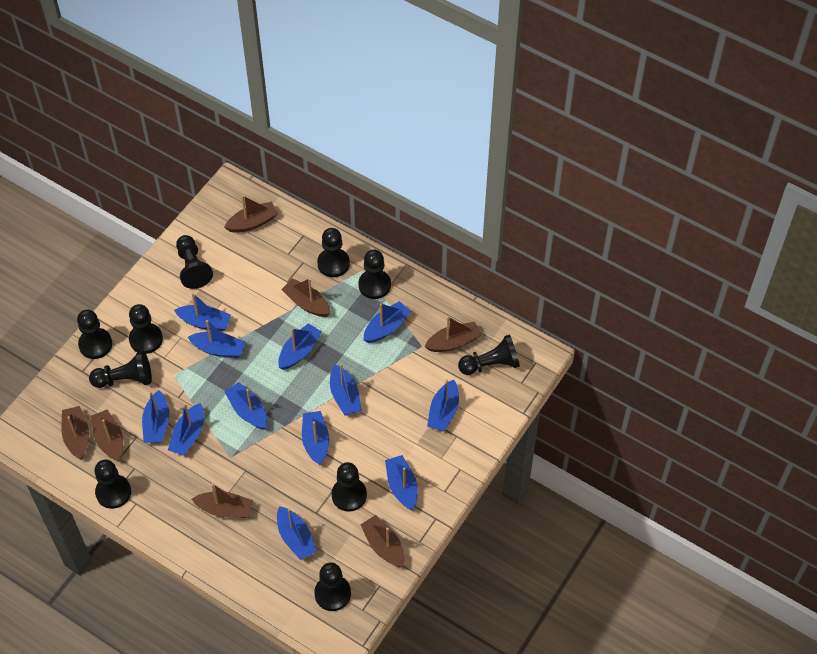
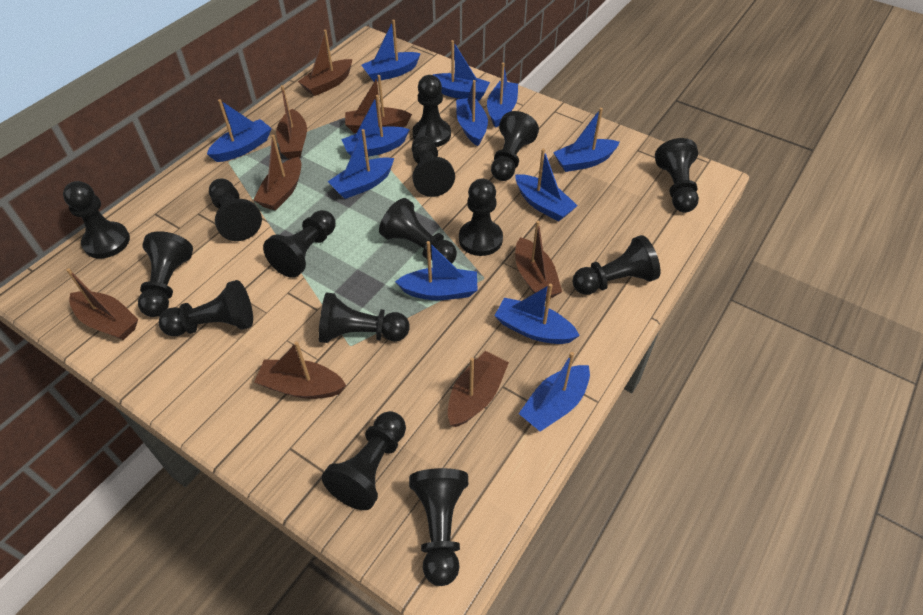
black pawn: 10 -> 15
brown boat: 7 -> 8

